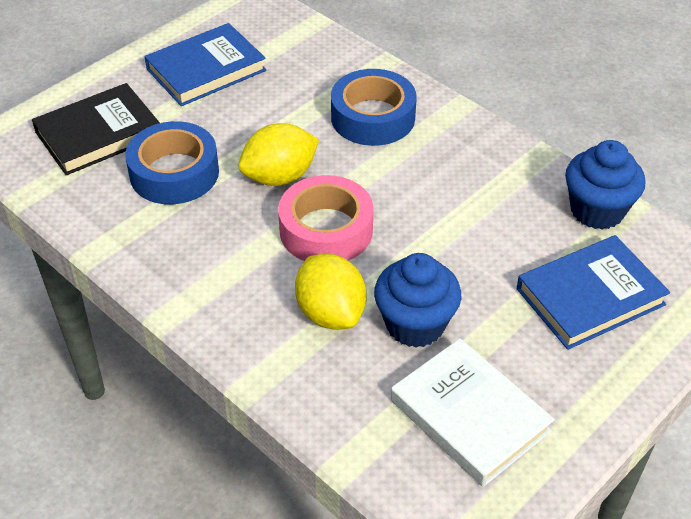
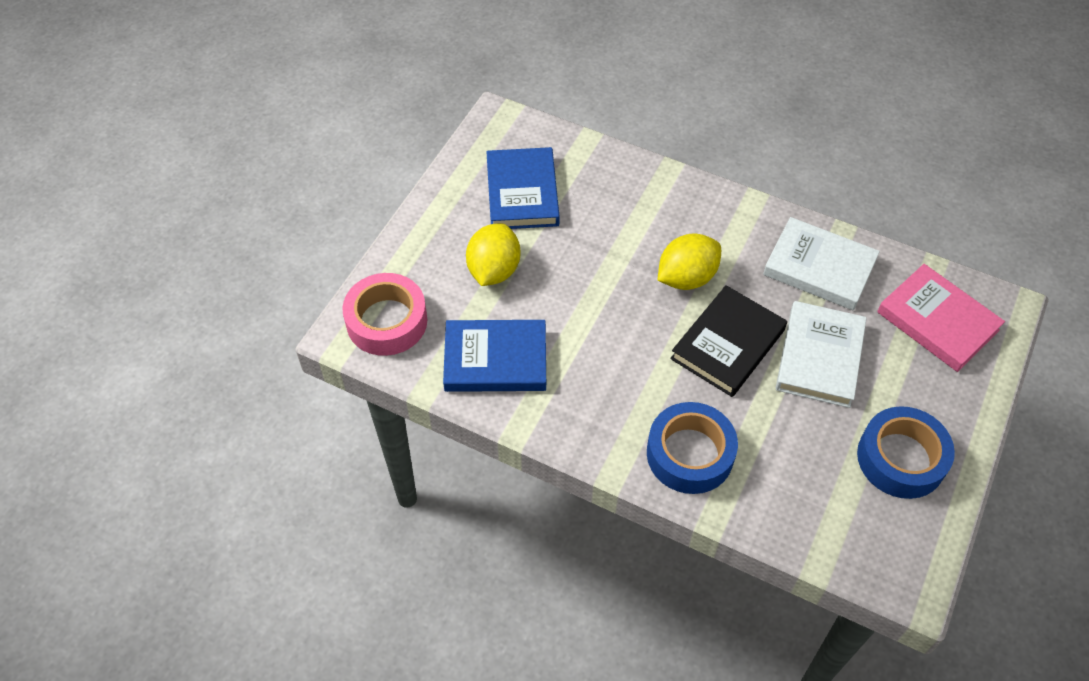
blue cupcake: 2 -> 0
pink book: 0 -> 1
white book: 1 -> 2

